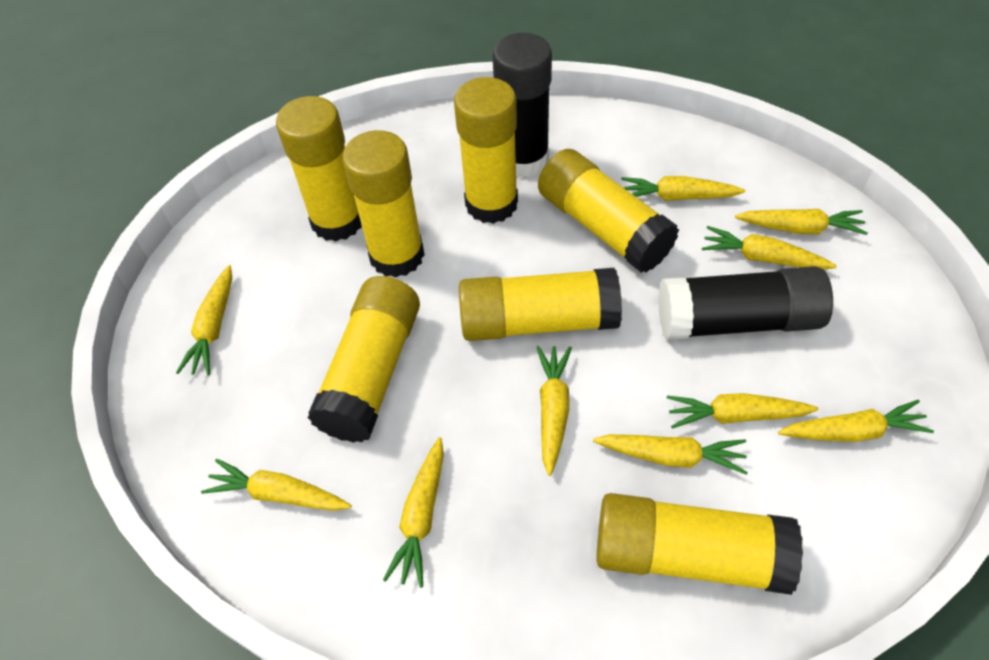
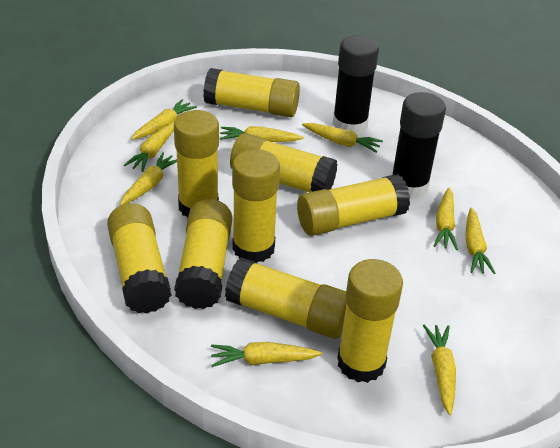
yellow carrot: 10 -> 9
yellow glue stick: 7 -> 9

